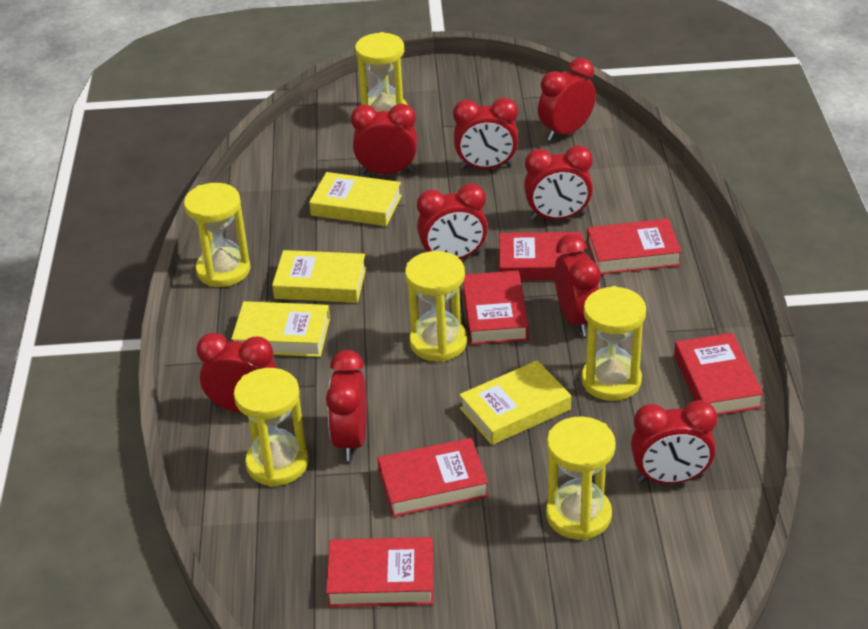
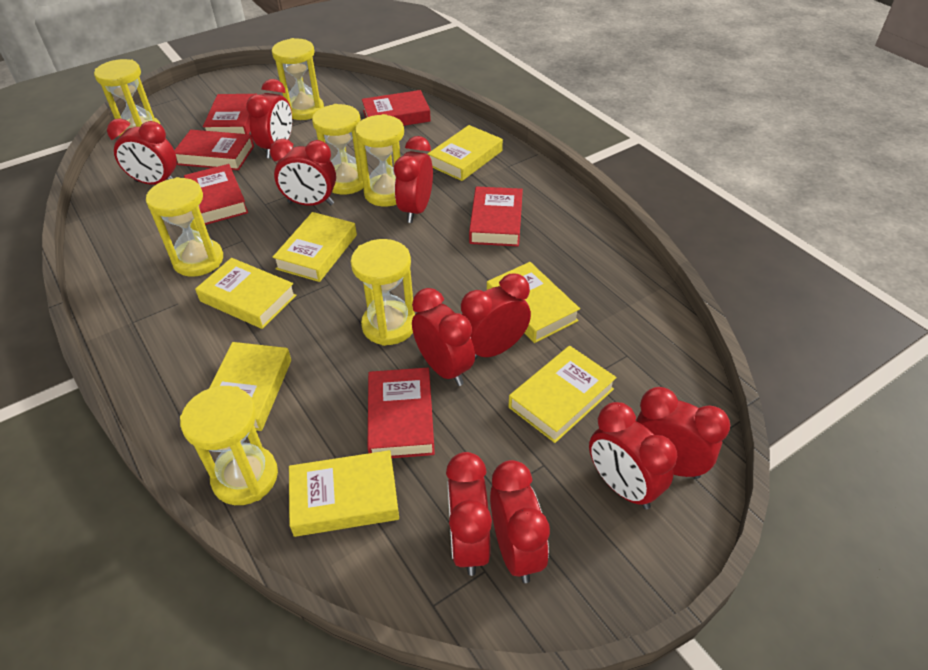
red clock: 9 -> 10
yellow book: 4 -> 7
yellow hourglass: 6 -> 7

